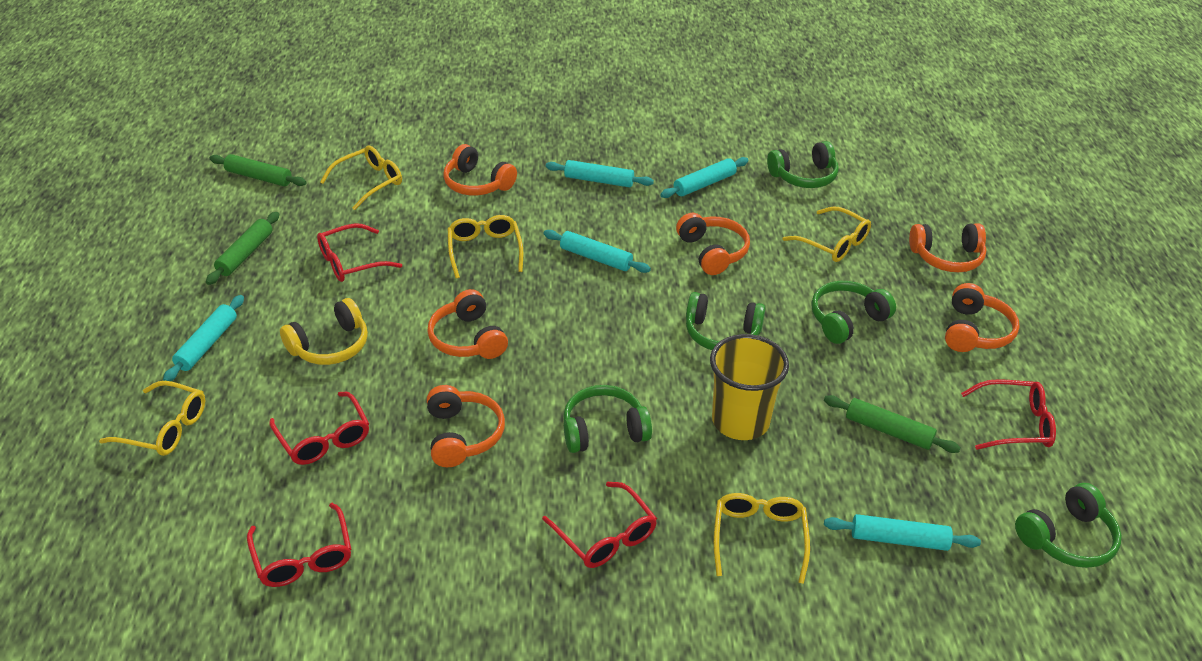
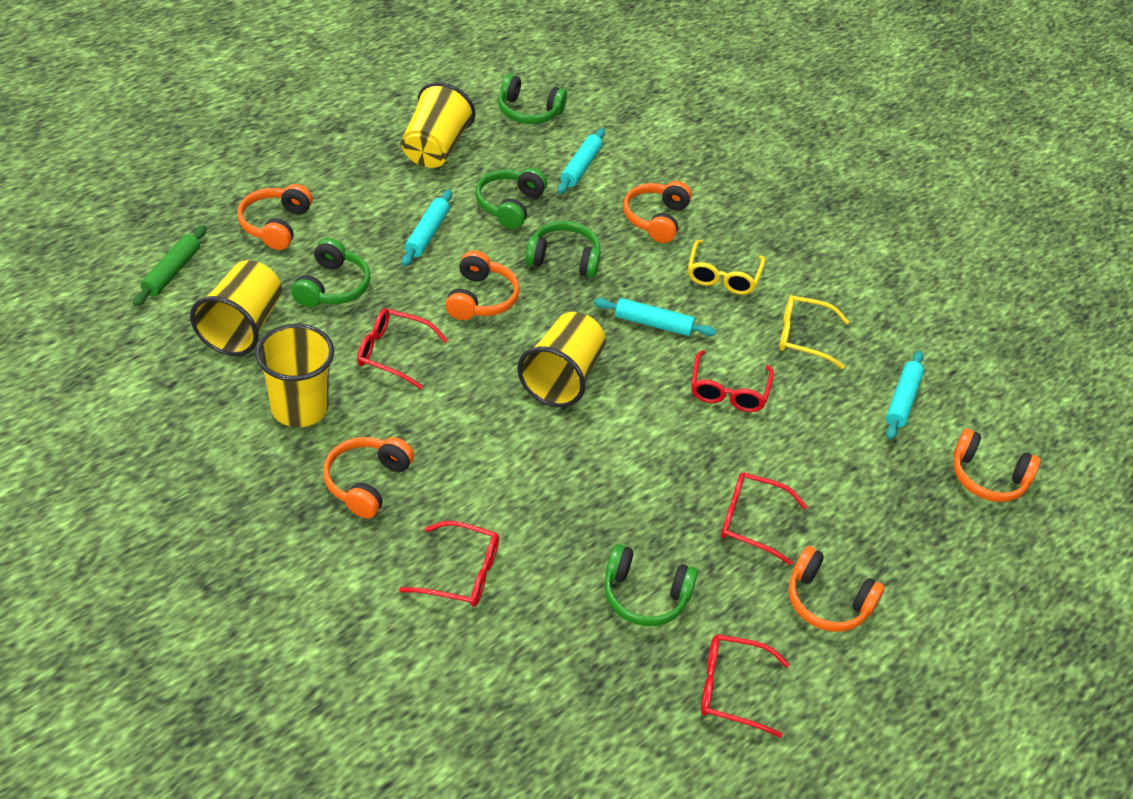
green rolling pin: 3 -> 1
turquoise rolling pin: 5 -> 4
yellow cup: 1 -> 4
yellow glasses: 5 -> 2
yellow headphones: 1 -> 0

